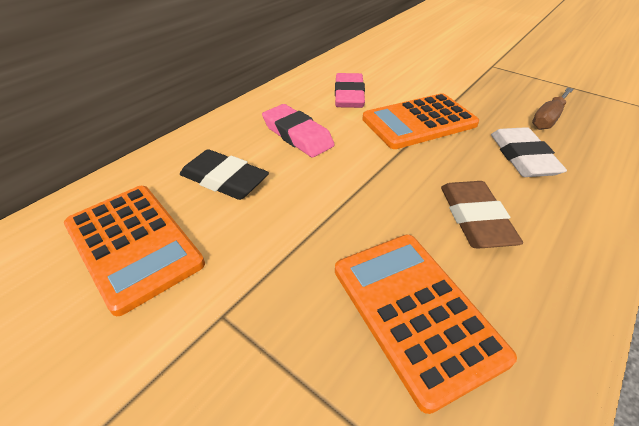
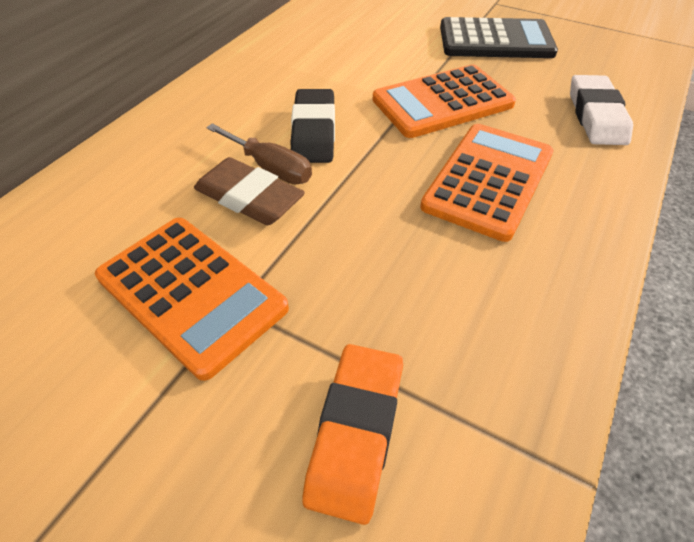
black calculator: 0 -> 1
orange eraser: 0 -> 1
pink eraser: 2 -> 0

